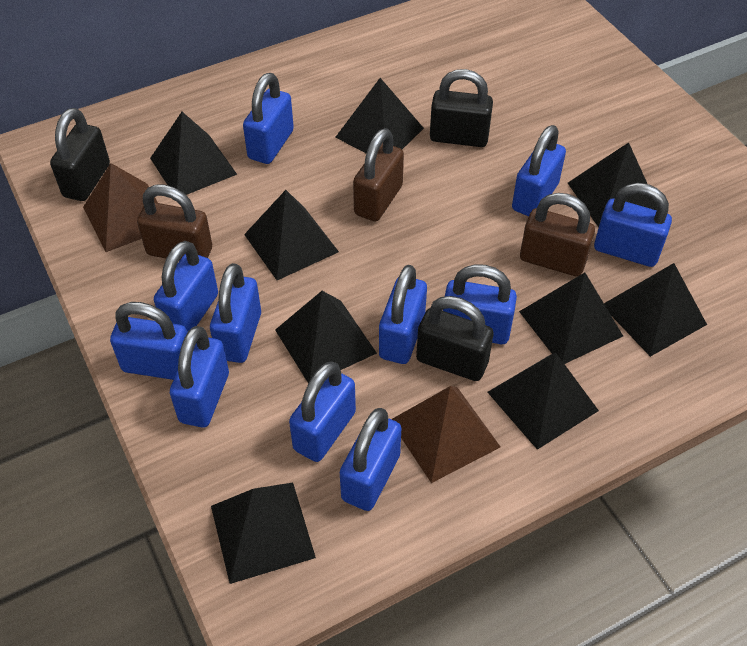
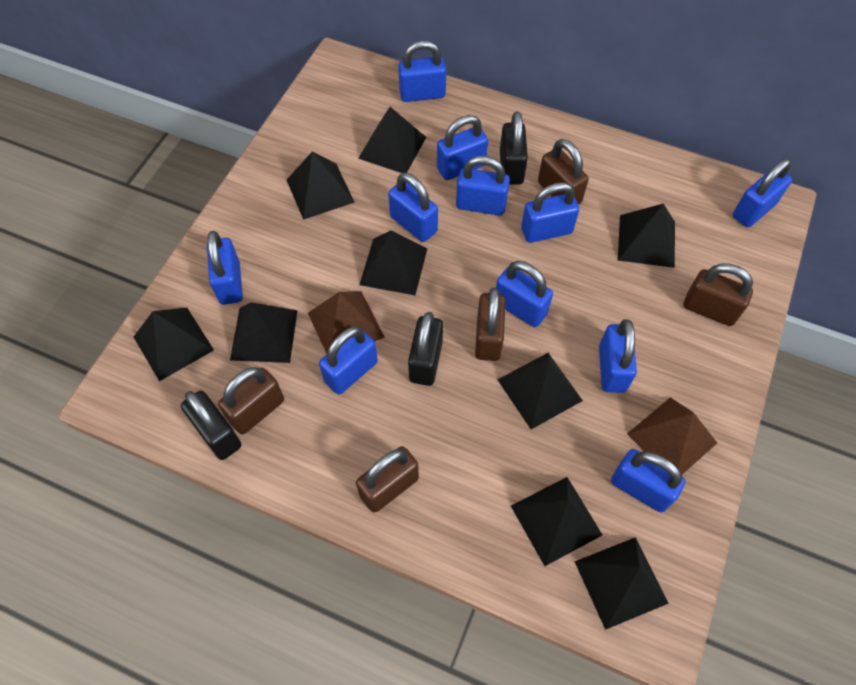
brown padlock: 3 -> 5

